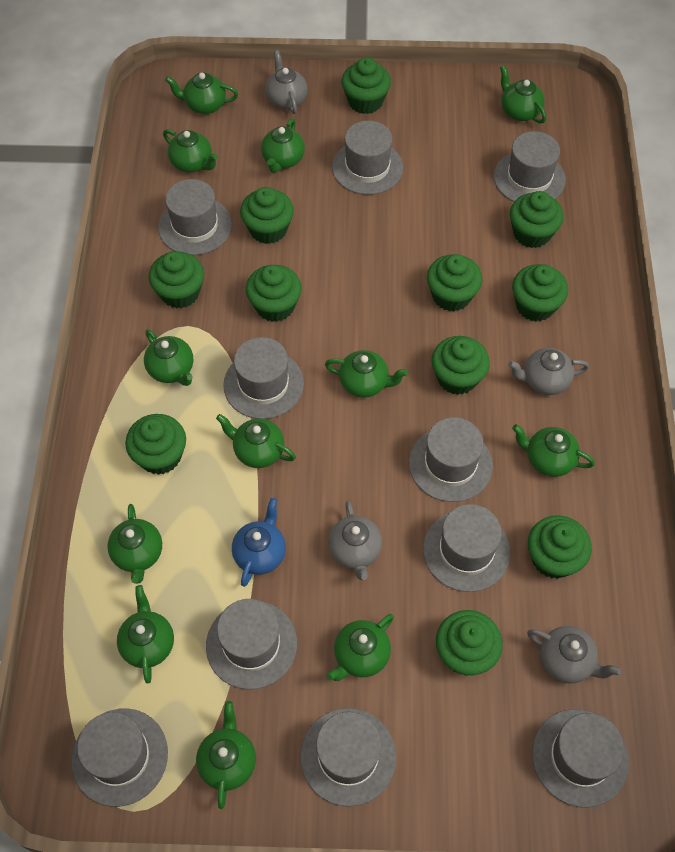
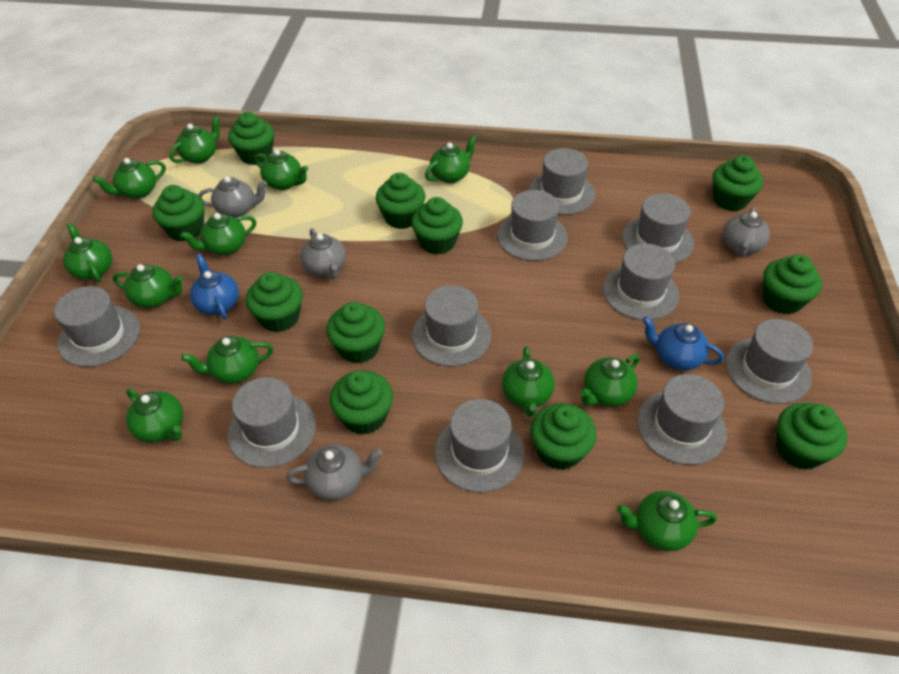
blue teapot: 1 -> 2

